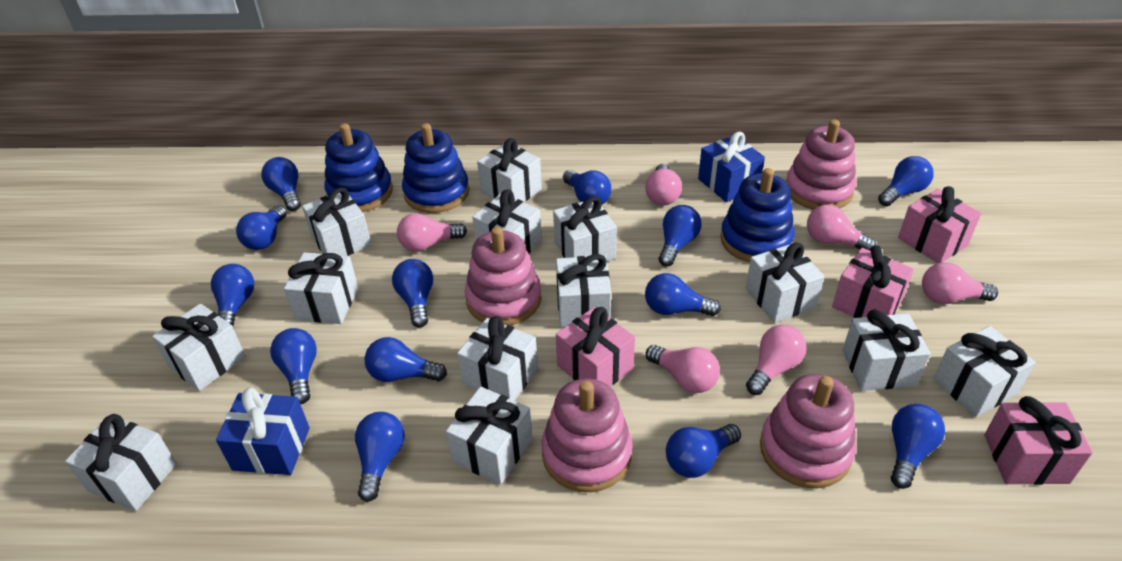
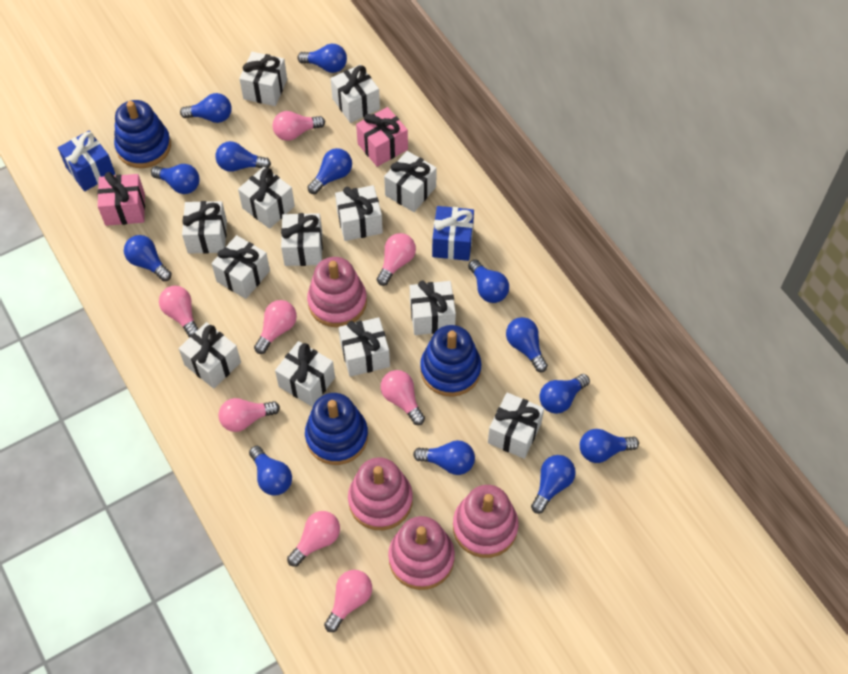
pink gift: 4 -> 2
pink light bulb: 6 -> 8

